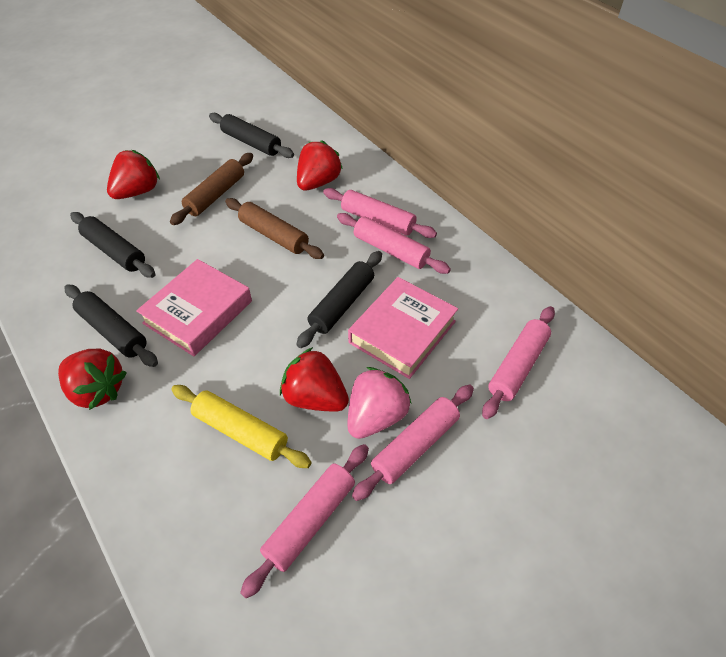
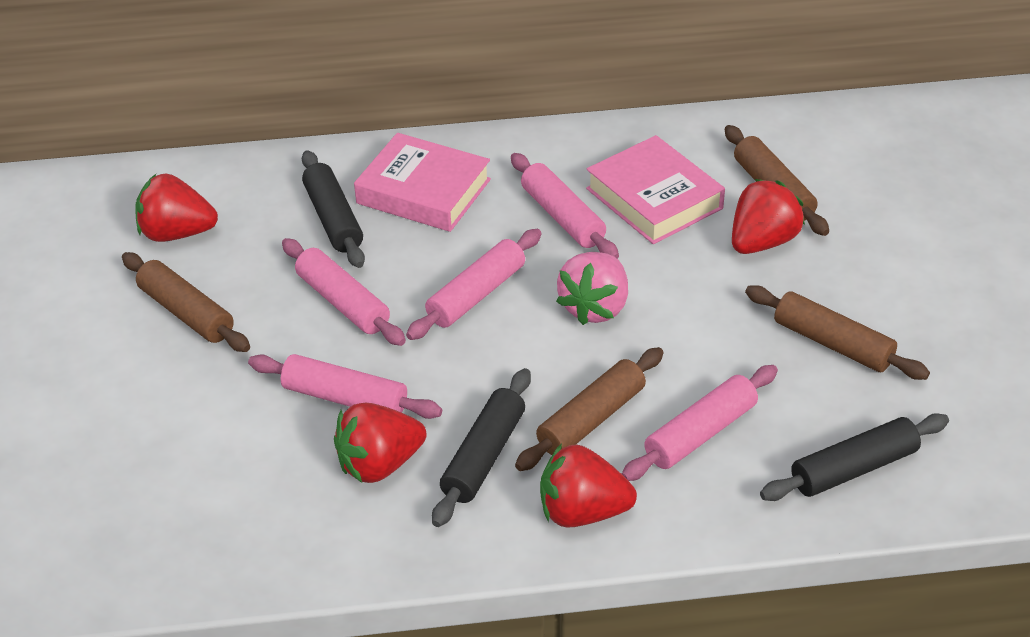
black rolling pin: 4 -> 3
brown rolling pin: 2 -> 4
yellow rolling pin: 1 -> 0

